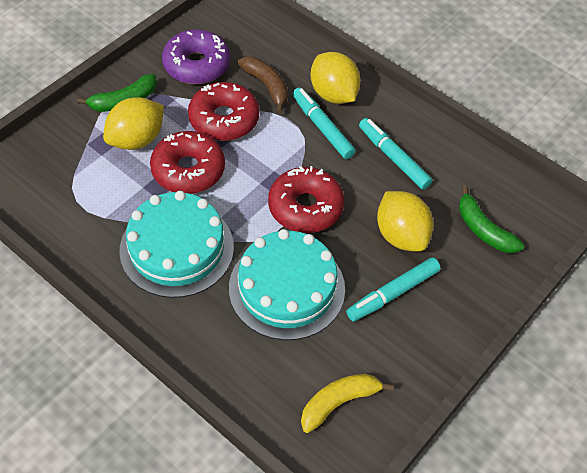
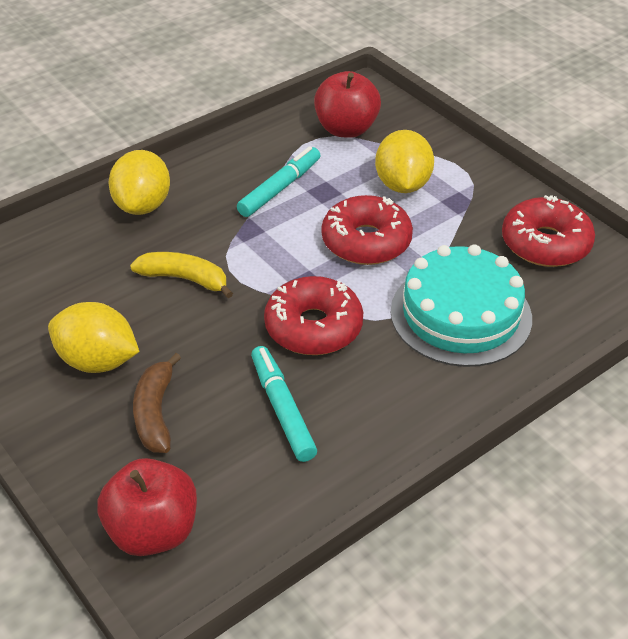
green banana: 2 -> 0
purple donut: 1 -> 0
red apple: 0 -> 2
turquoise cake: 2 -> 1
turquoise marker: 3 -> 2

